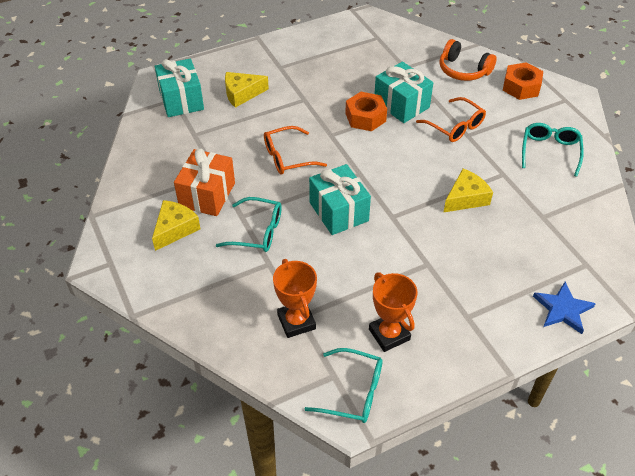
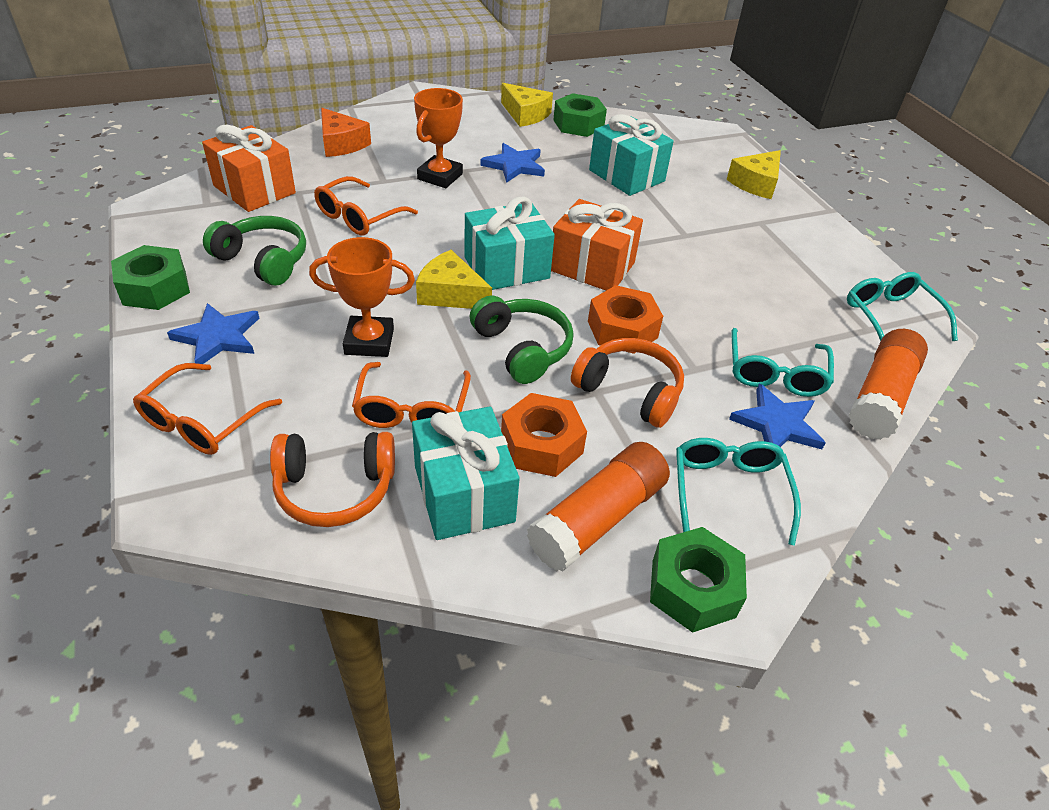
blue star: 1 -> 3
green headphones: 0 -> 2
green nut: 0 -> 3
orange cheese: 0 -> 1
orange gift: 1 -> 2
orange glasses: 2 -> 3
orange glue stick: 0 -> 2
orange headphones: 1 -> 2

